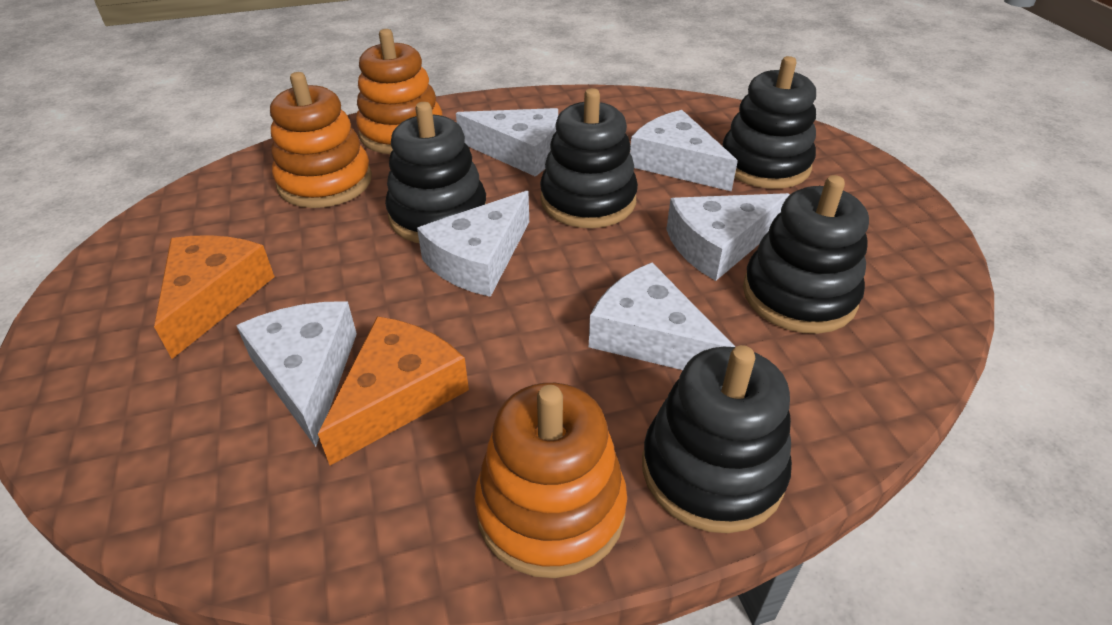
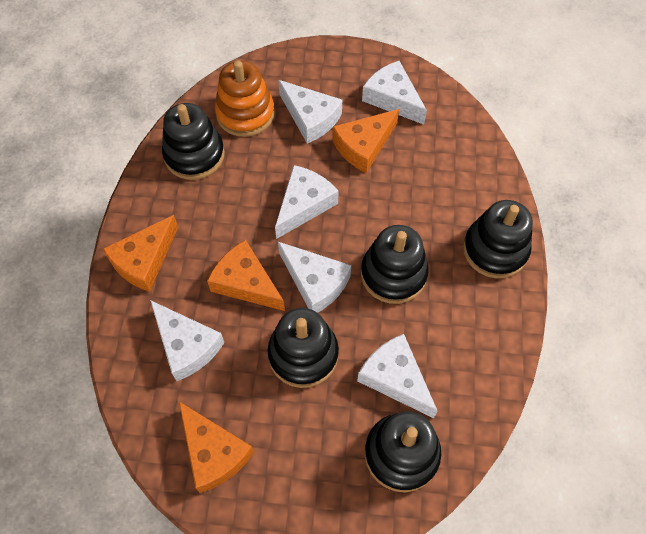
orange cheese: 2 -> 4
orange stacking toy: 3 -> 1

